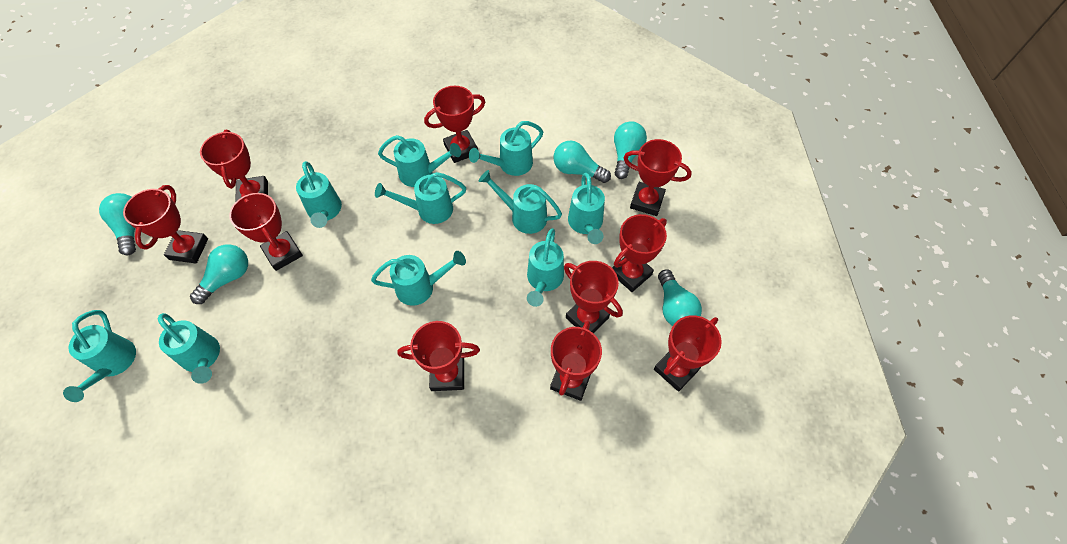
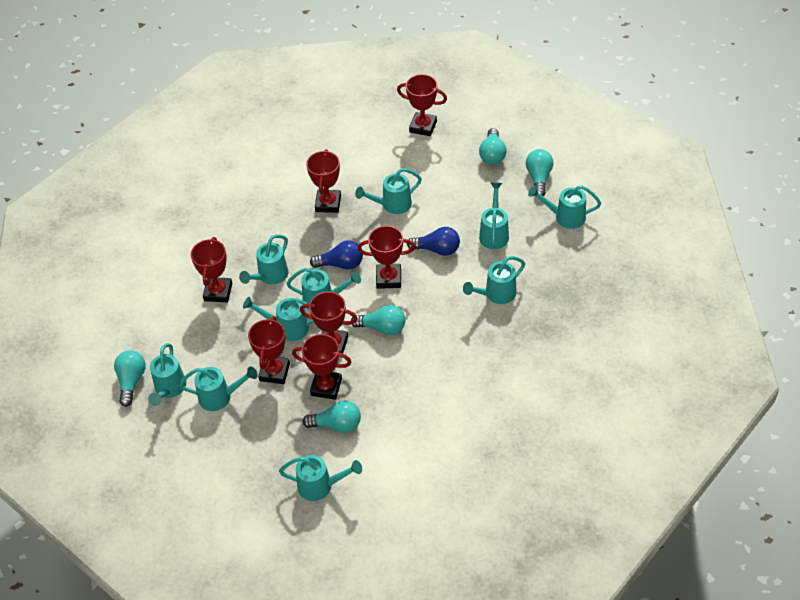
blue light bulb: 0 -> 2
red trophy: 10 -> 7

